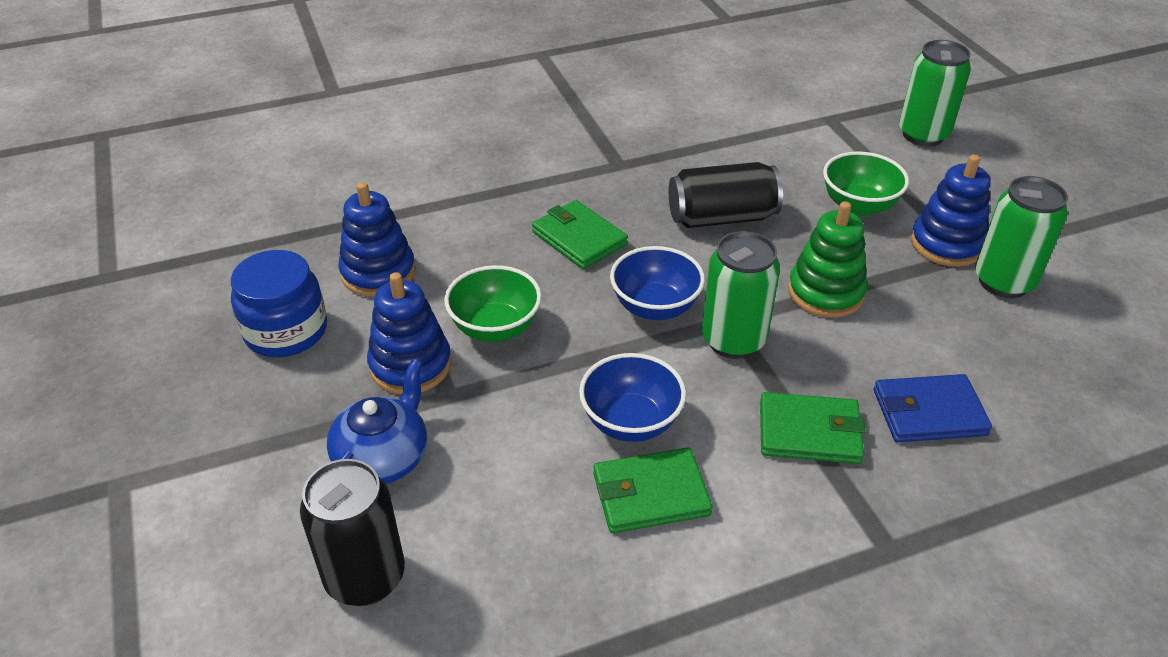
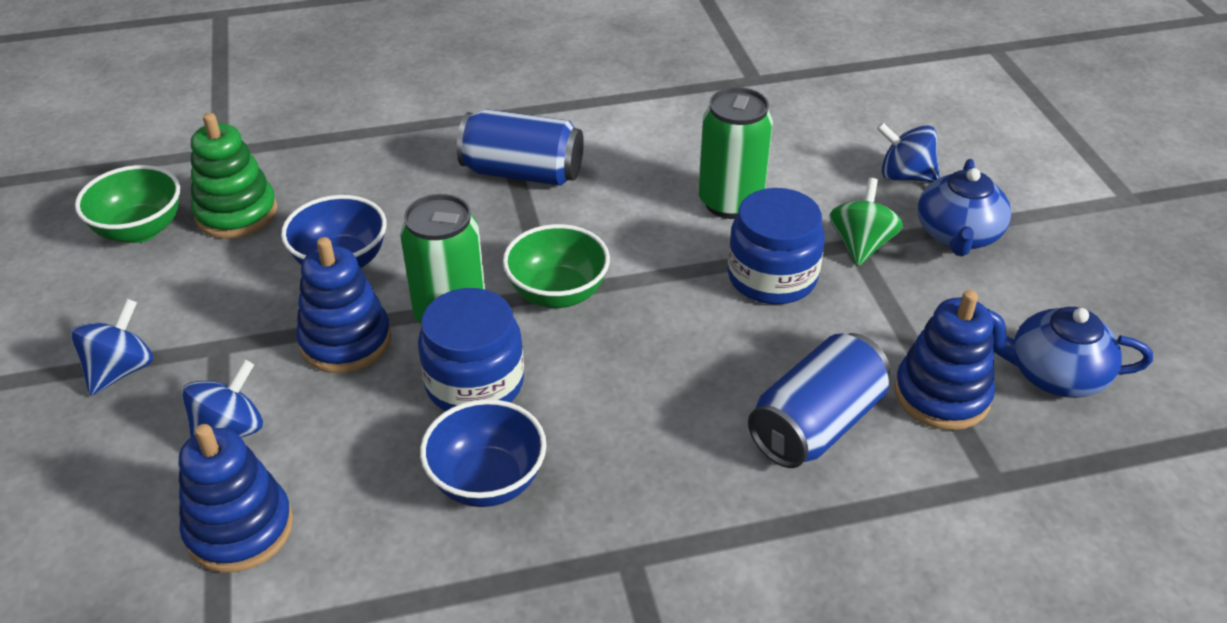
black can: 2 -> 0
blue can: 0 -> 2
blue jar: 1 -> 2
blue spinning top: 0 -> 3
blue teapot: 1 -> 2
blue wallet: 1 -> 0
green can: 3 -> 2
green spinning top: 0 -> 1
green wallet: 3 -> 0

